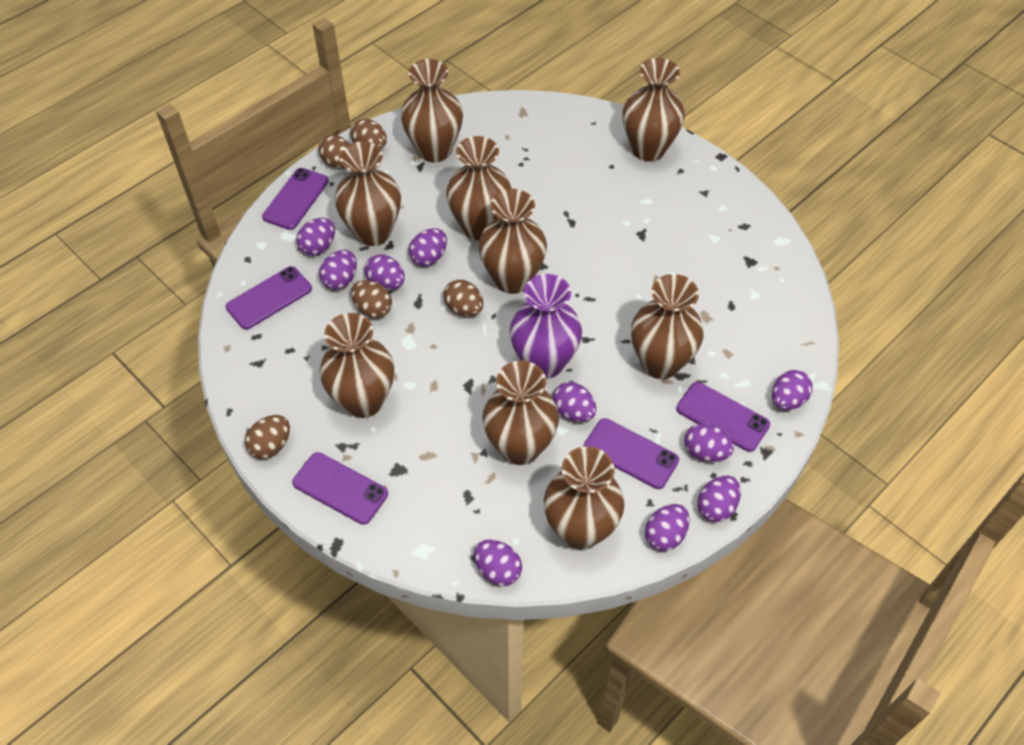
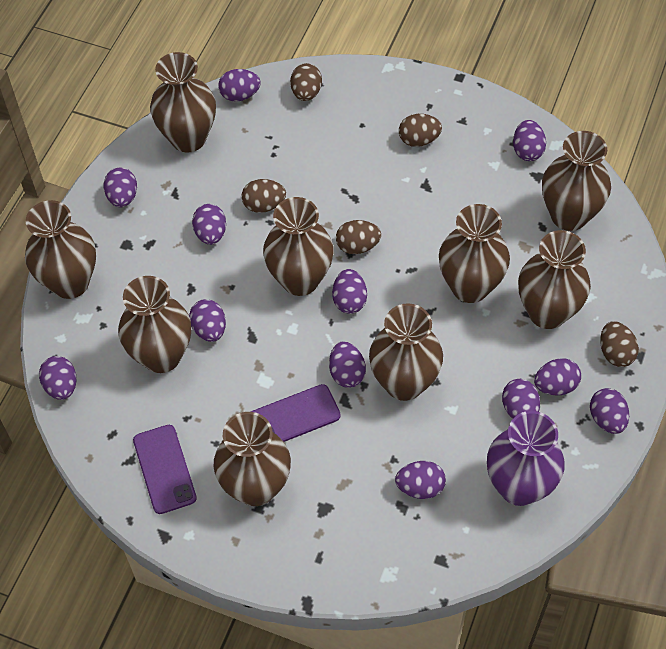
purple egg: 10 -> 12
purple phone: 5 -> 2

